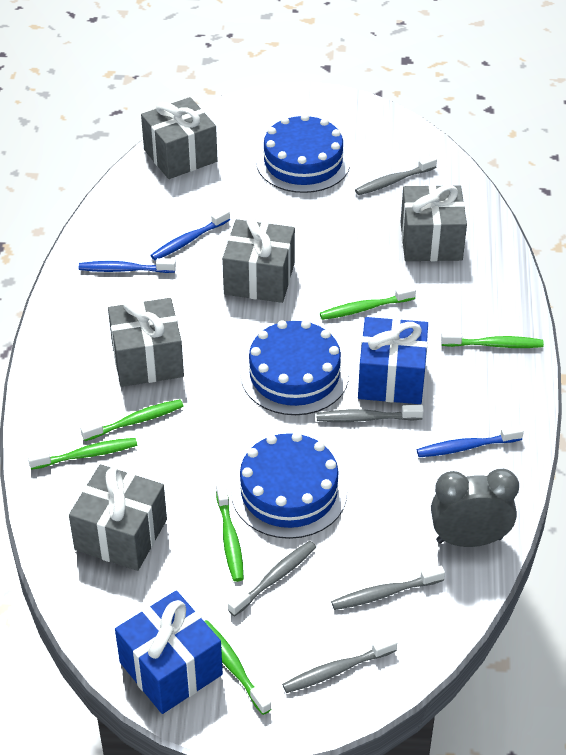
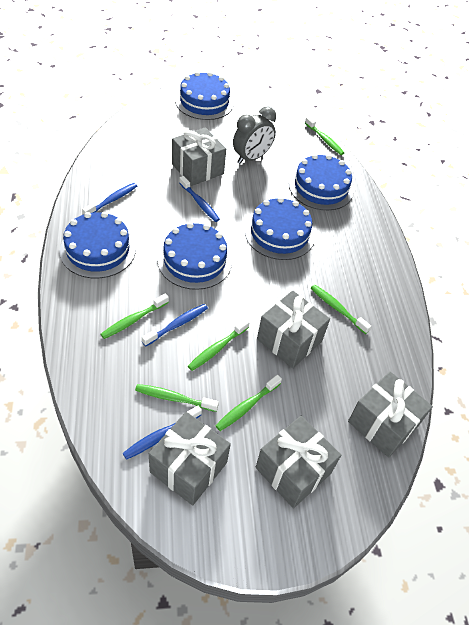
blue cake: 3 -> 5
blue gift: 2 -> 0
blue toothbrush: 3 -> 4
grey toothbrush: 5 -> 0

